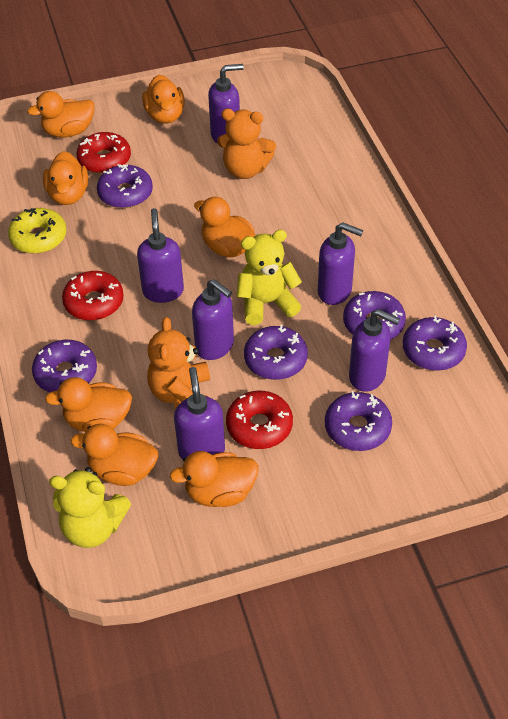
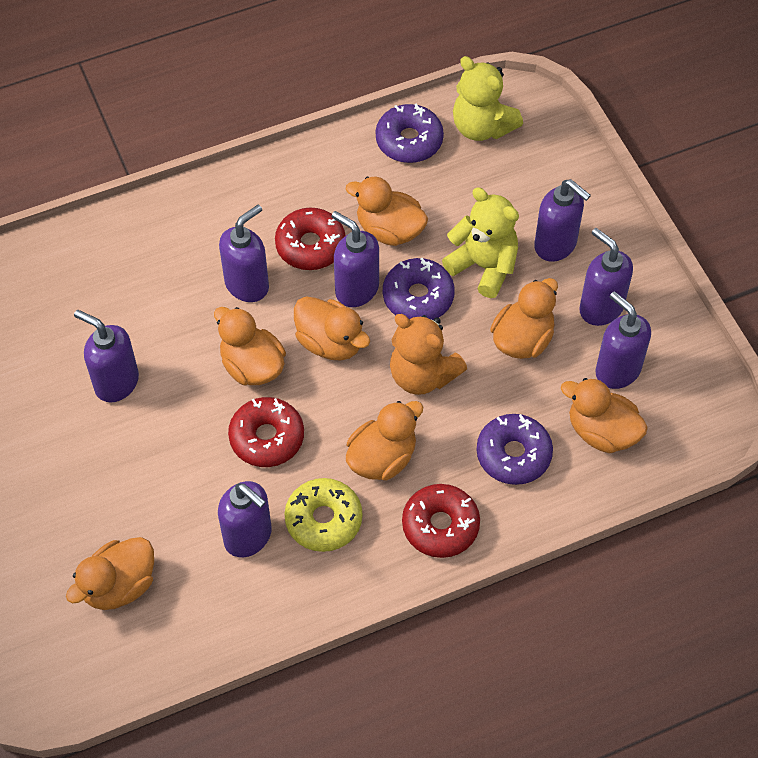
orange teddy bear: 2 -> 1
purple donut: 6 -> 3
purple soap dispenser: 6 -> 7

